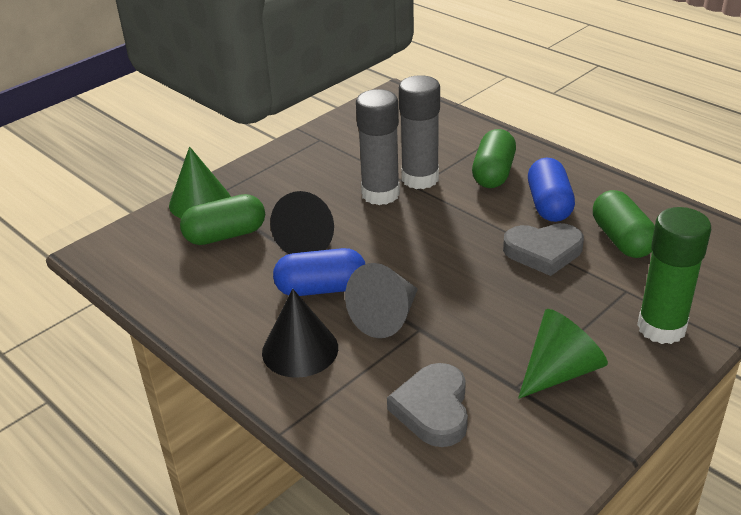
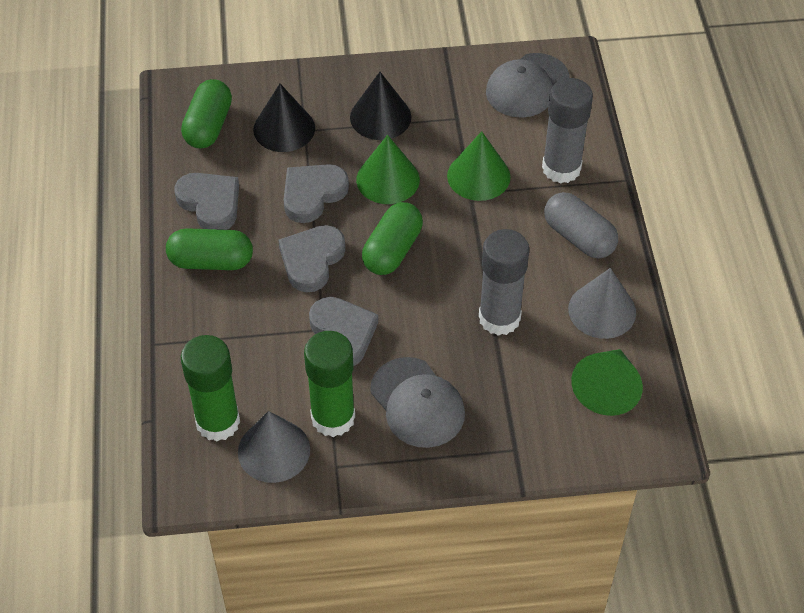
blue capsule: 2 -> 0
green cone: 2 -> 3
green glue stick: 1 -> 2
grey cap: 0 -> 2
grey capsule: 0 -> 1
grey cone: 1 -> 2
grey heart: 2 -> 4

